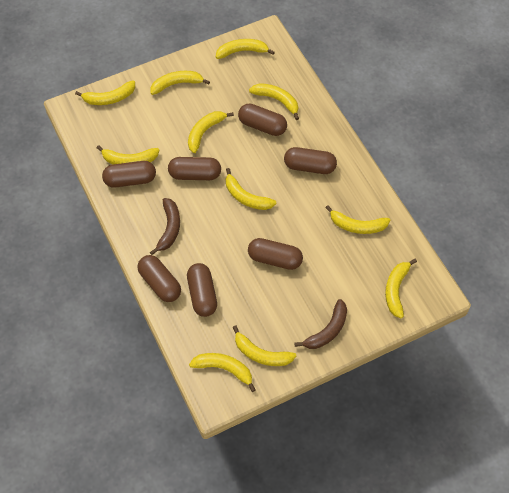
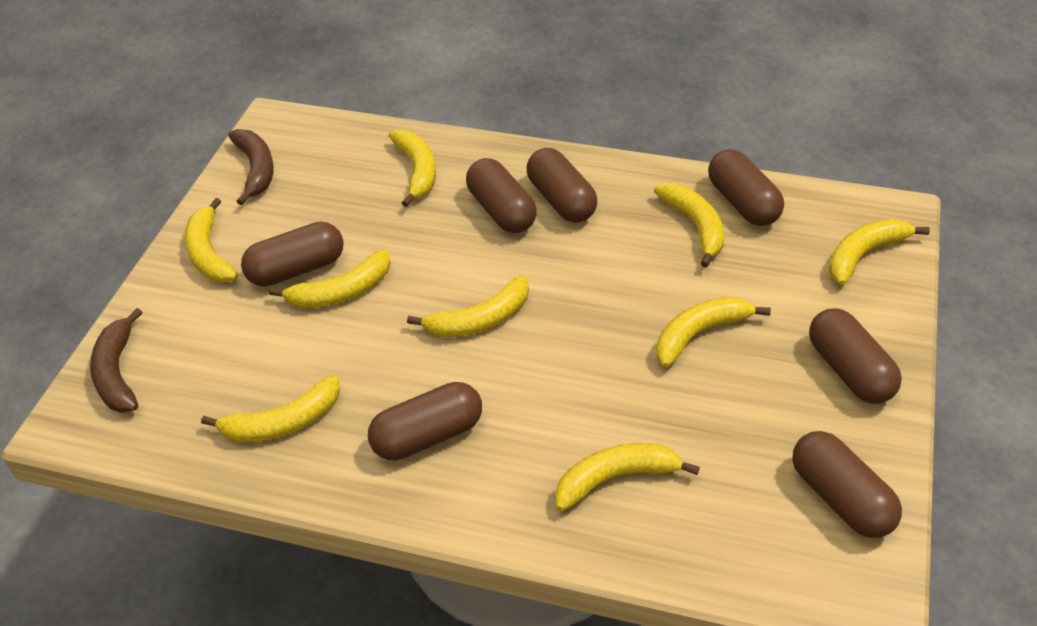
yellow banana: 11 -> 9

